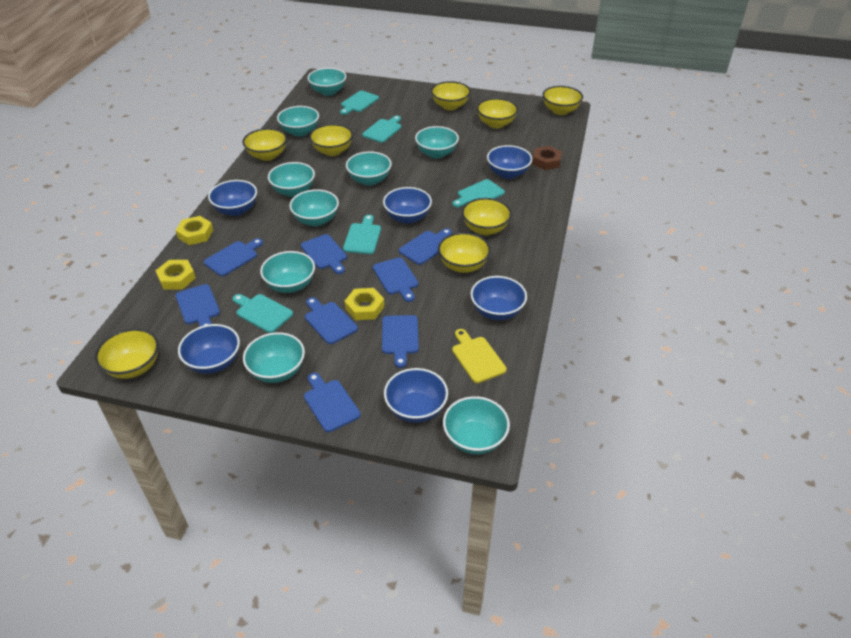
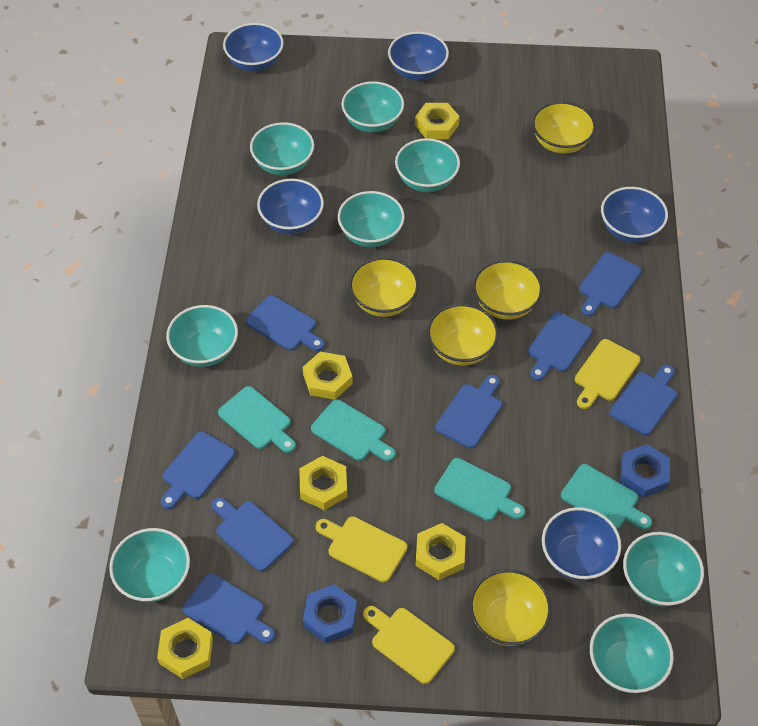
blue bowl: 6 -> 5
blue nut: 0 -> 2
brown nut: 1 -> 0
turquoise bowl: 9 -> 8
turquoise cutting board: 5 -> 4
yellow bowl: 8 -> 5
yellow cutting board: 1 -> 3
yellow nut: 3 -> 5

